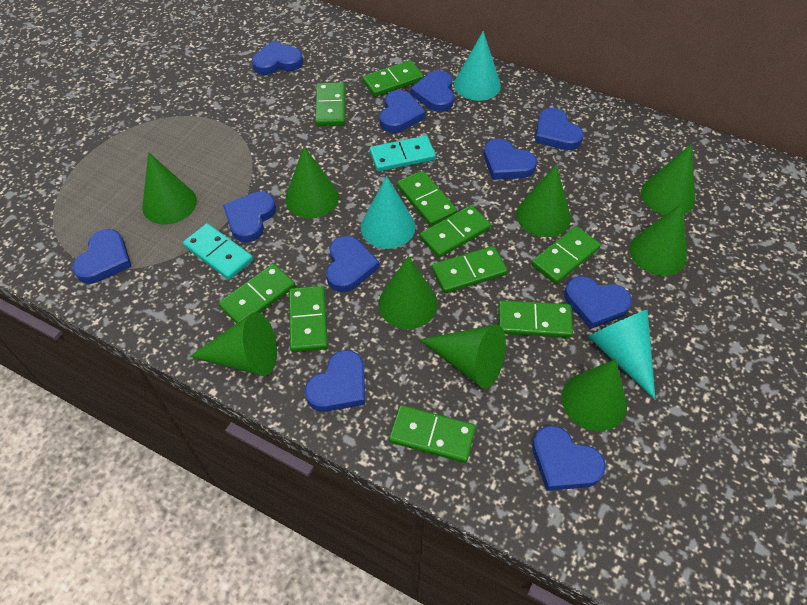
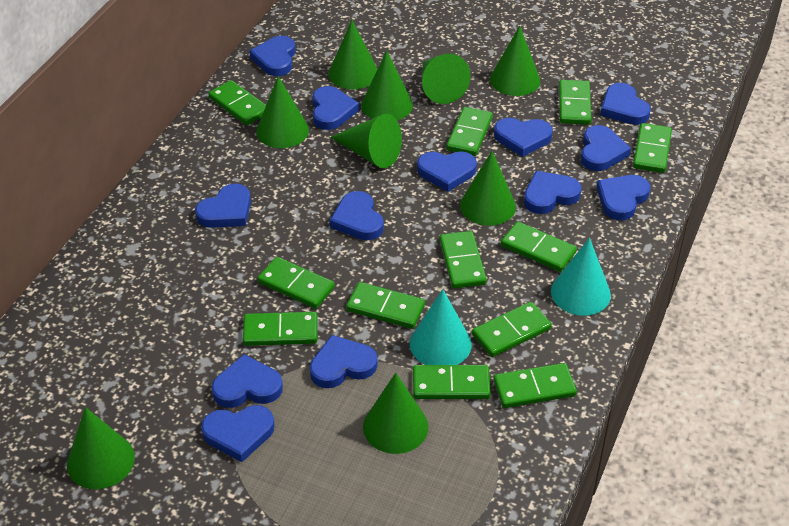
blue heart: 11 -> 13
green domino: 10 -> 12
turquoise cone: 3 -> 2
turquoise domino: 2 -> 0

